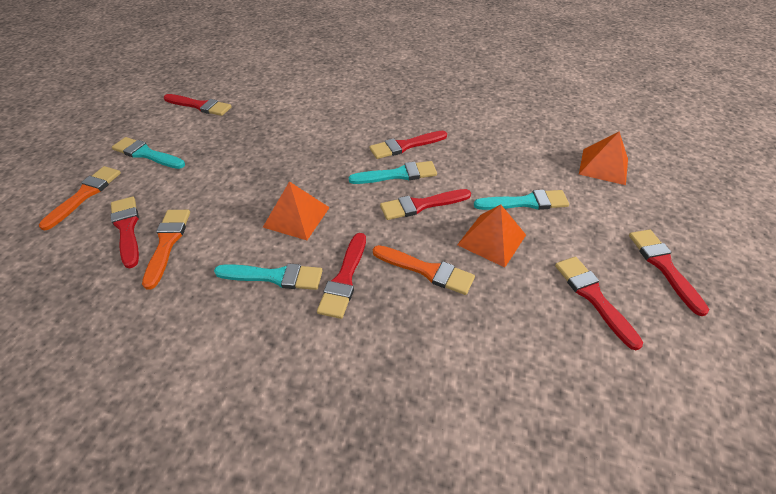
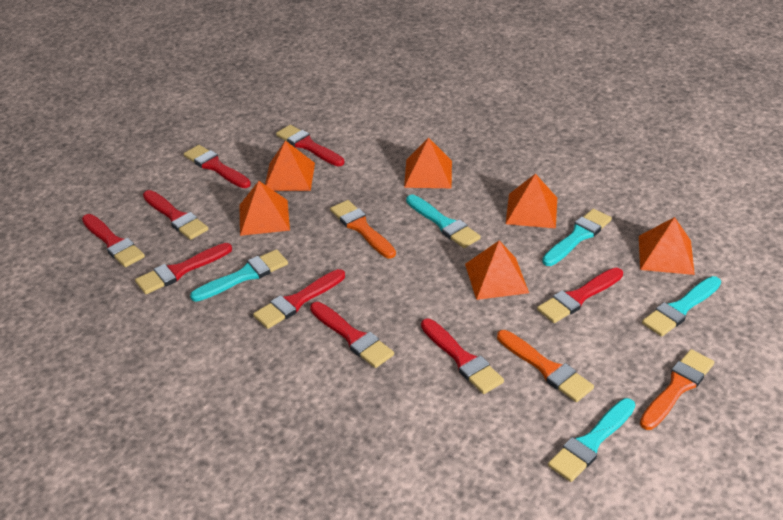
orange pyramid: 3 -> 6
red brush: 7 -> 9
turquoise brush: 4 -> 5

